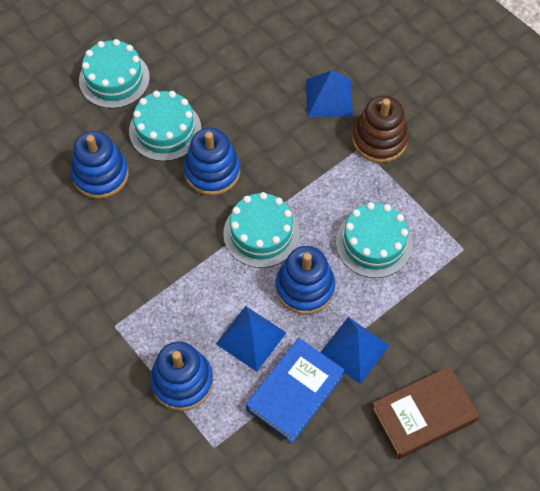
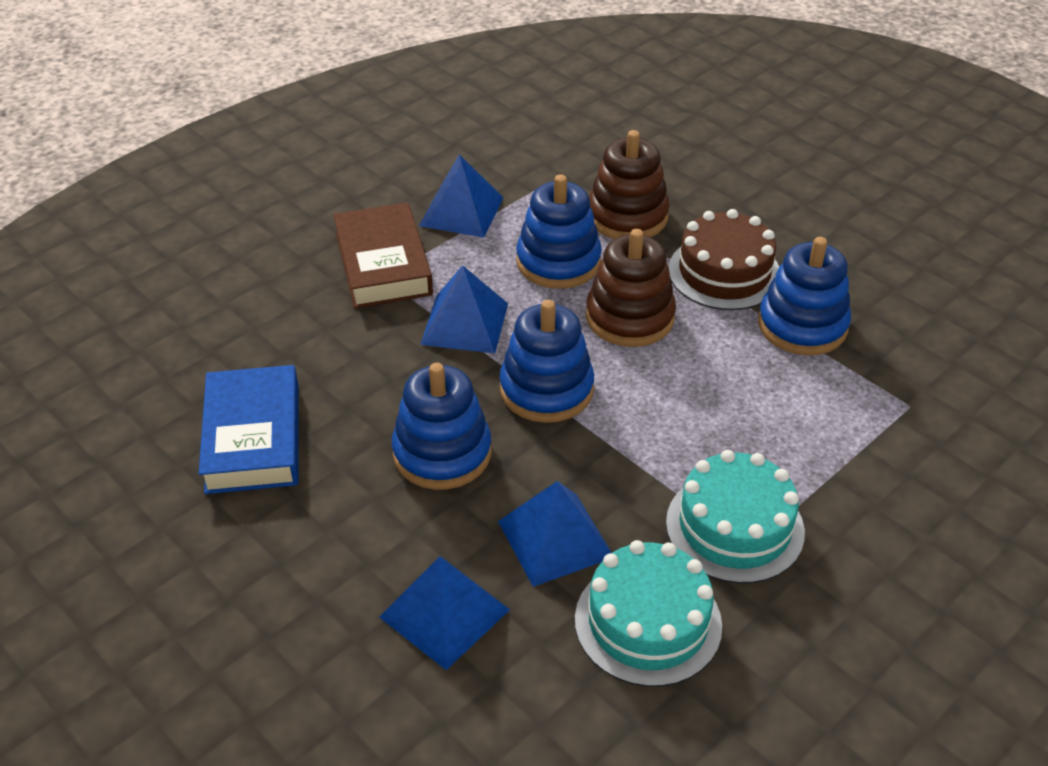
blue pyramid: 3 -> 4
brown cake: 0 -> 1
brown stacking toy: 1 -> 2
turquoise cake: 4 -> 2

